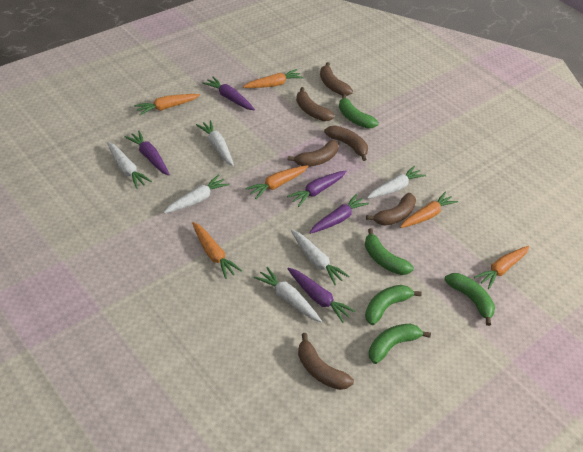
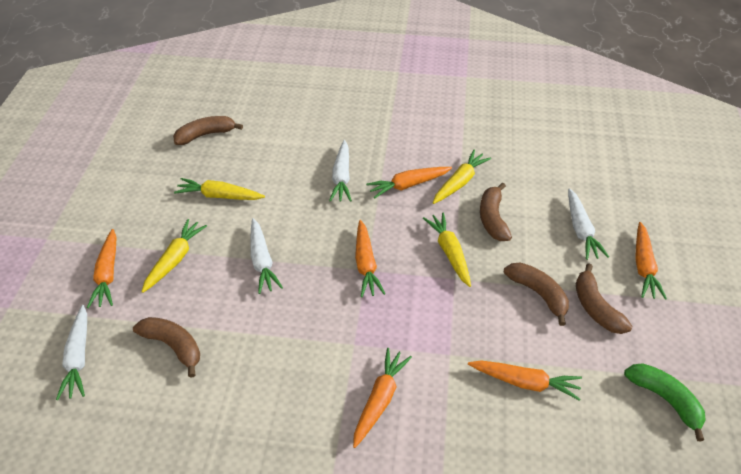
brown banana: 6 -> 5
green banana: 5 -> 1
purple carrot: 5 -> 0
white carrot: 6 -> 4
yellow carrot: 0 -> 4

